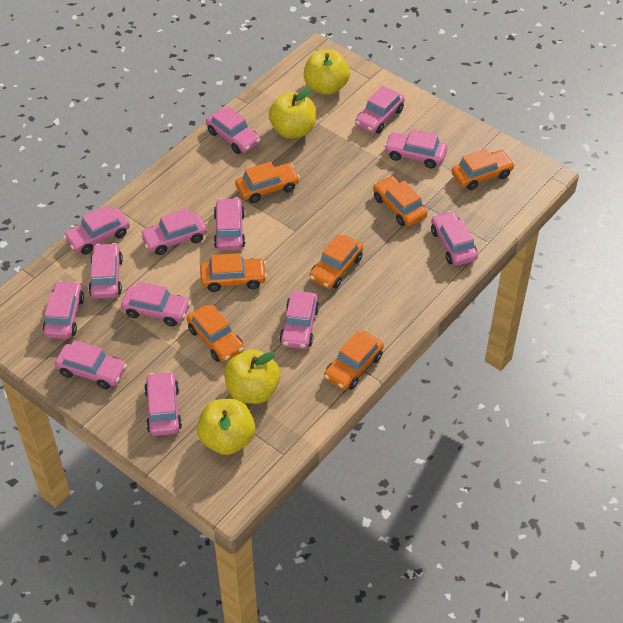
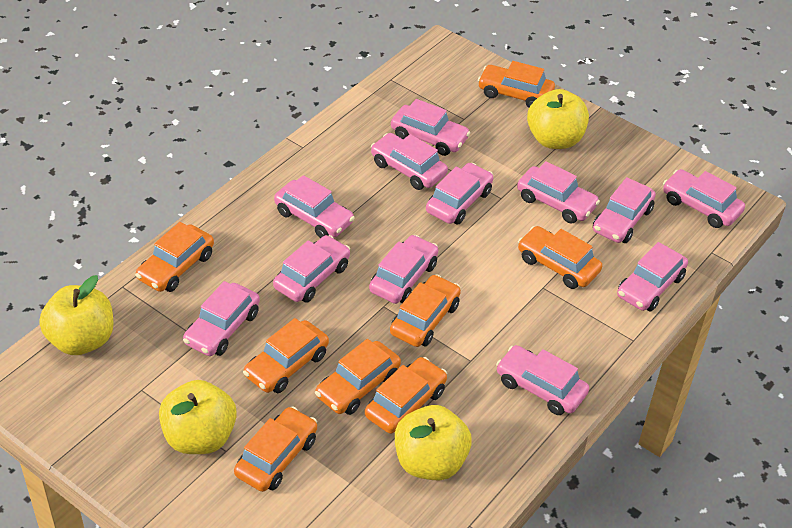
orange car: 7 -> 8
pink car: 13 -> 12

